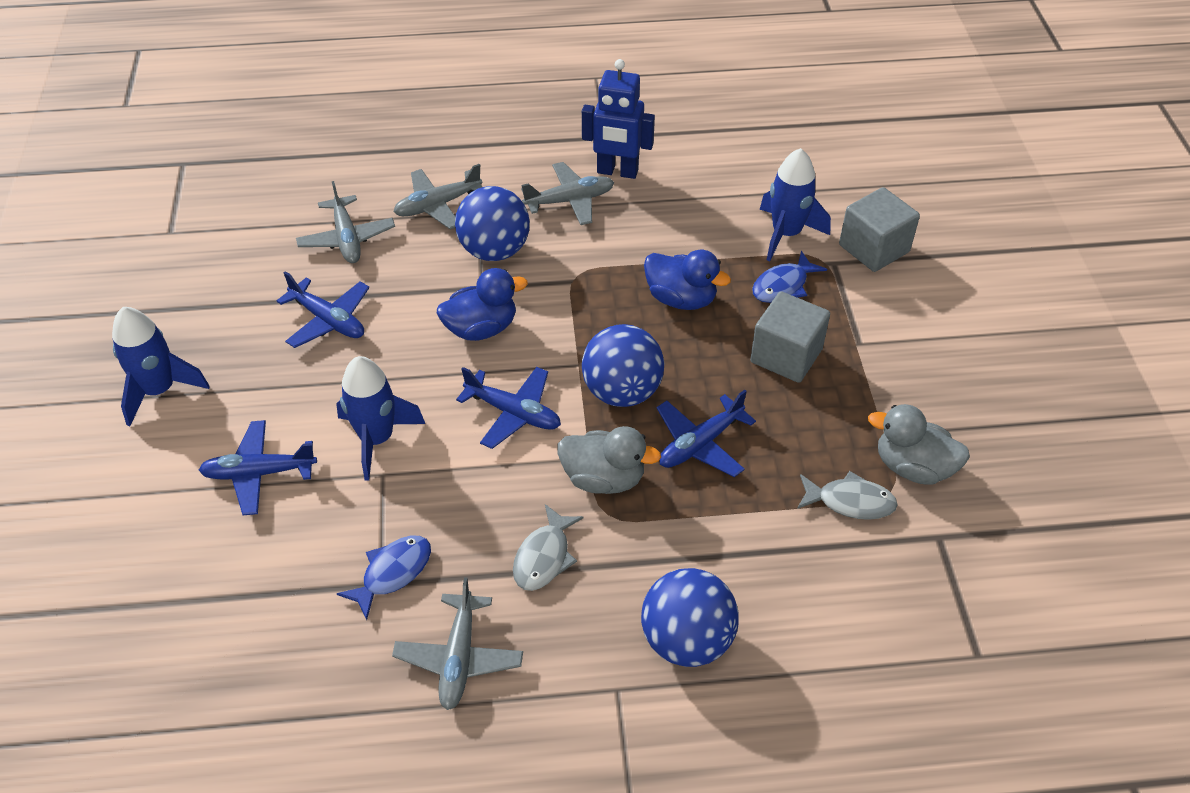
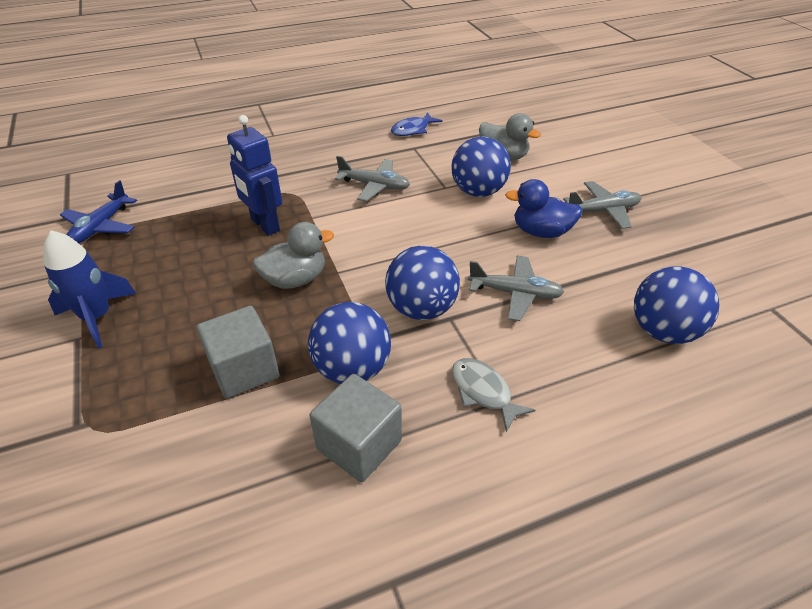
blue ball: 3 -> 4
blue duck: 2 -> 1
blue fish: 2 -> 1
blue plane: 4 -> 1
blue rocket: 3 -> 1
grey fish: 2 -> 1
grey plane: 4 -> 3

